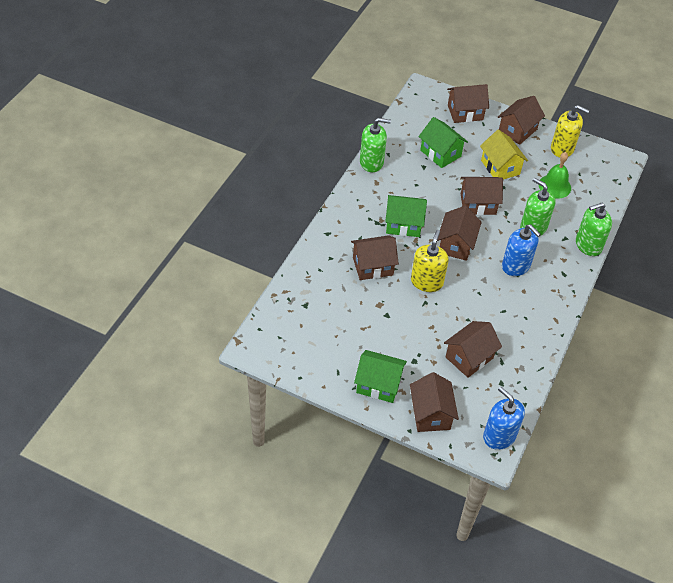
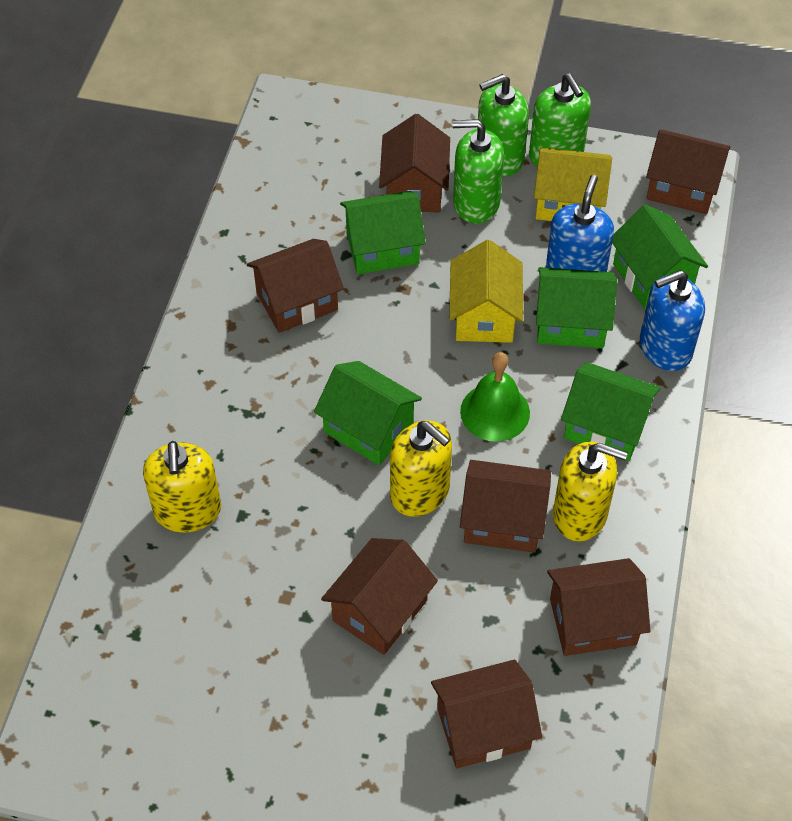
green house: 3 -> 5
yellow house: 1 -> 2
yellow soap dispenser: 2 -> 3

